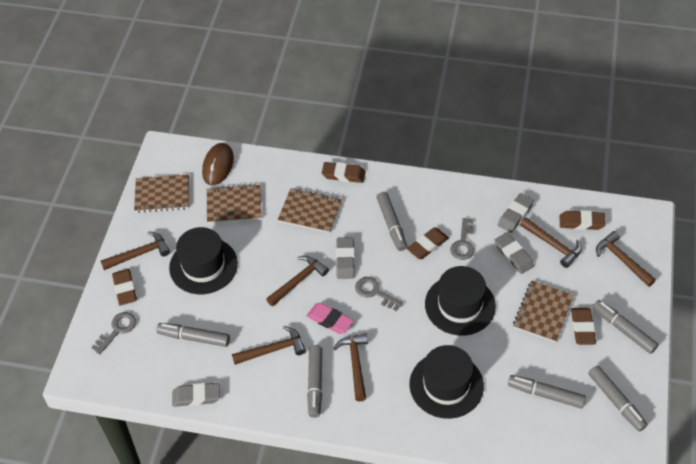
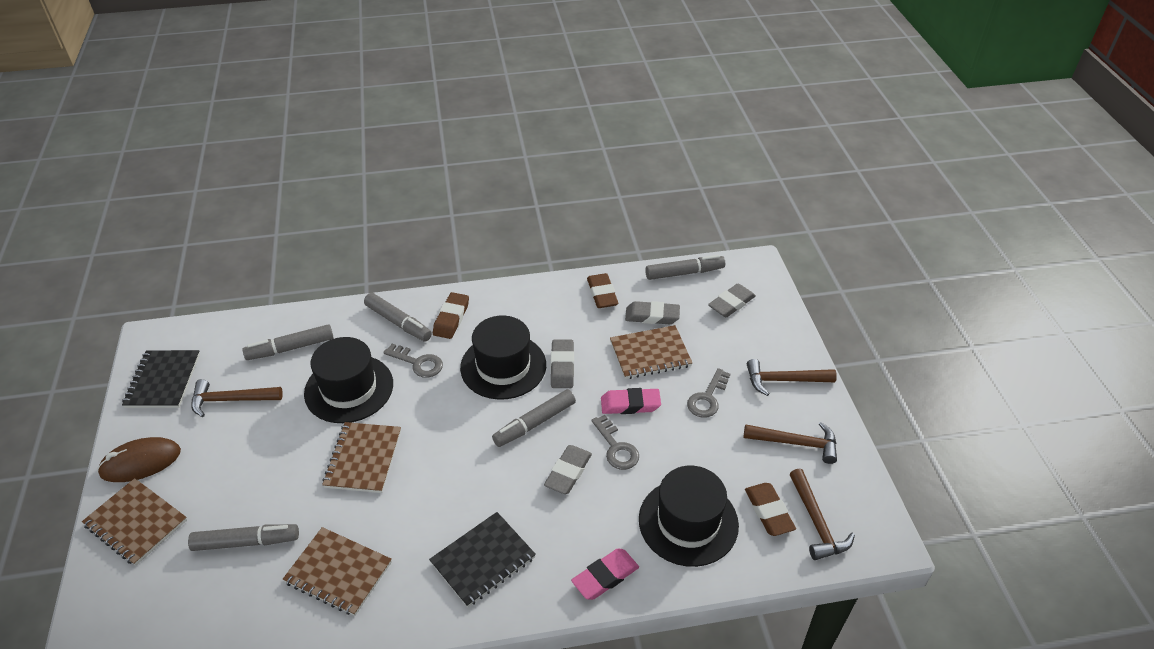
black notebook: 0 -> 2
brown eraser: 5 -> 3
brown hammer: 6 -> 4
grey marker: 6 -> 5
pink eraser: 1 -> 2

